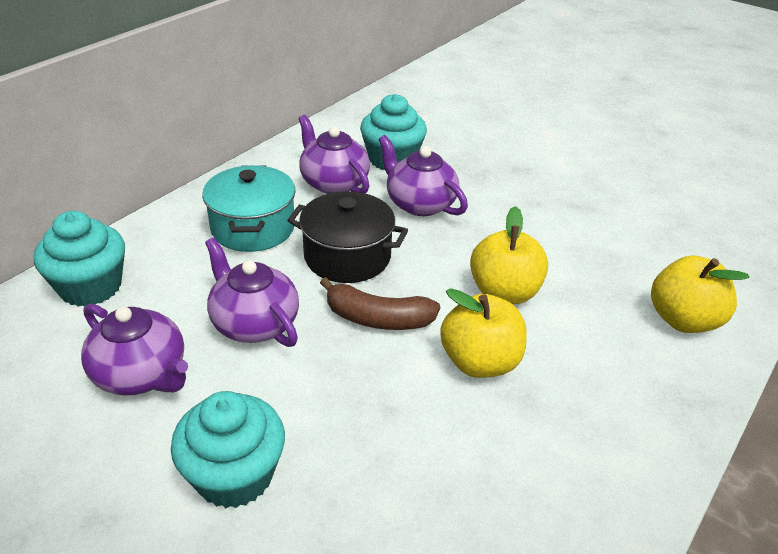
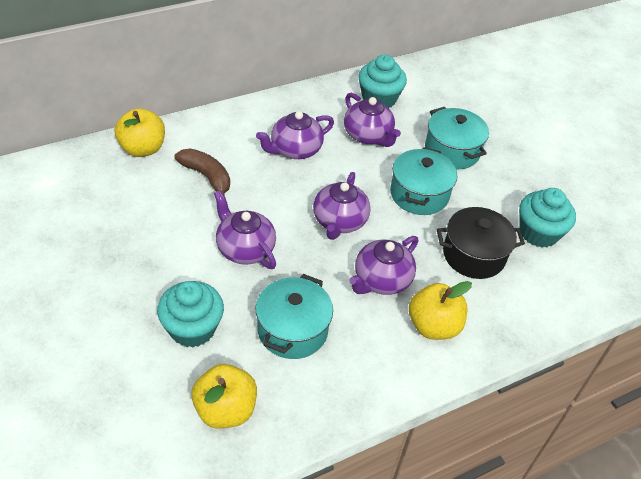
purple teapot: 4 -> 5
turquoise pot: 1 -> 3

